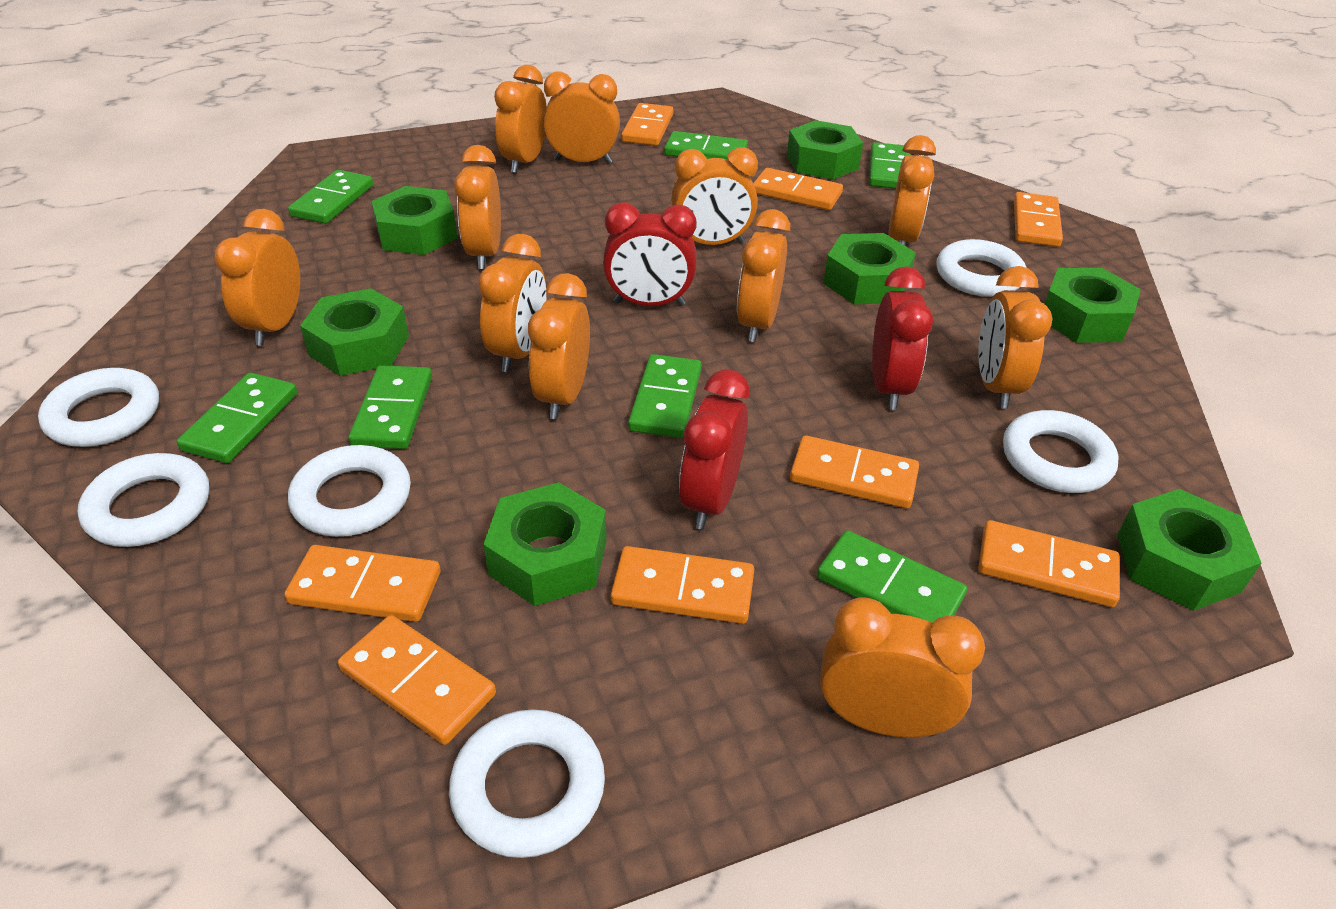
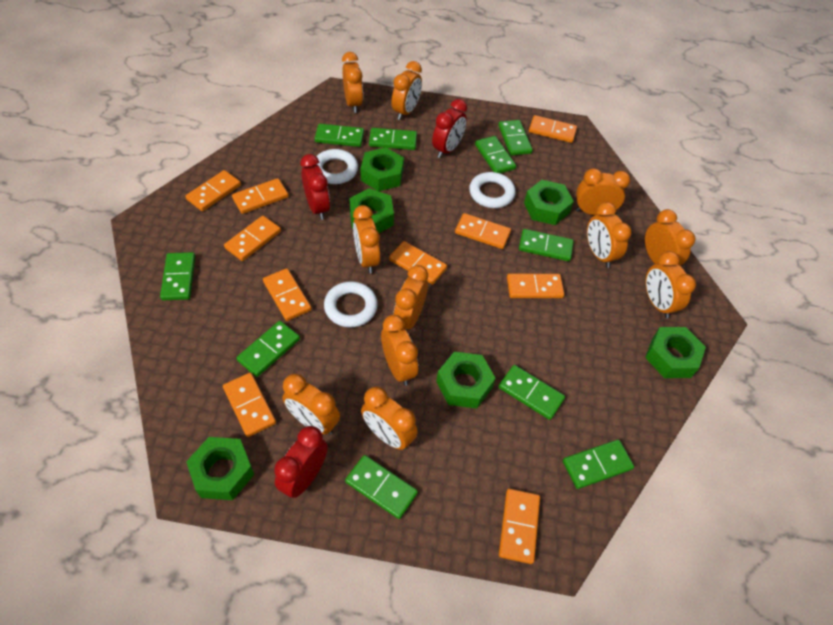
green domino: 7 -> 10
green nut: 7 -> 6
orange domino: 8 -> 10
white ring: 6 -> 3

